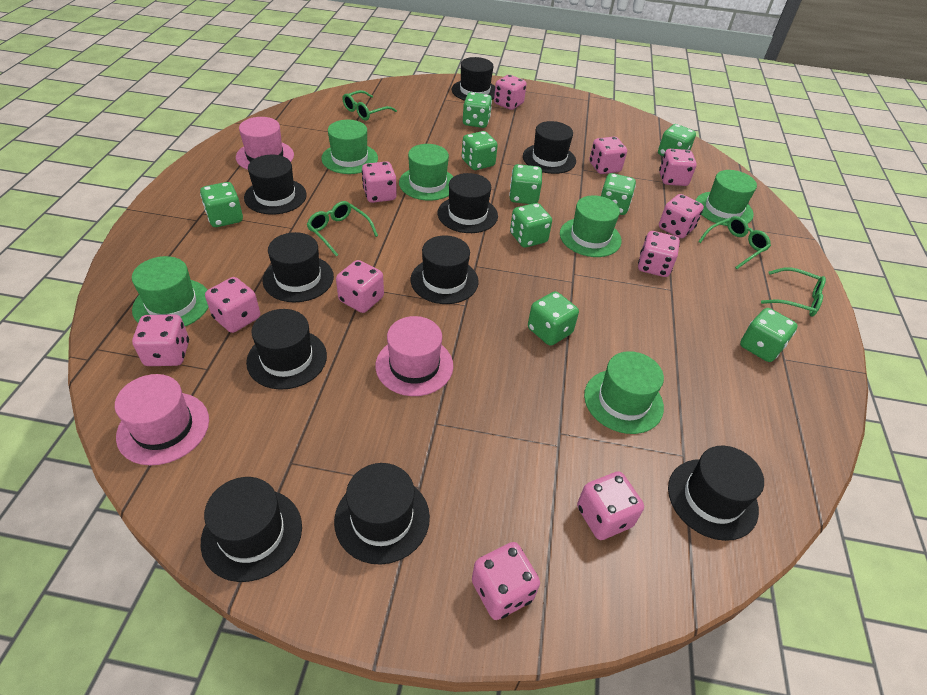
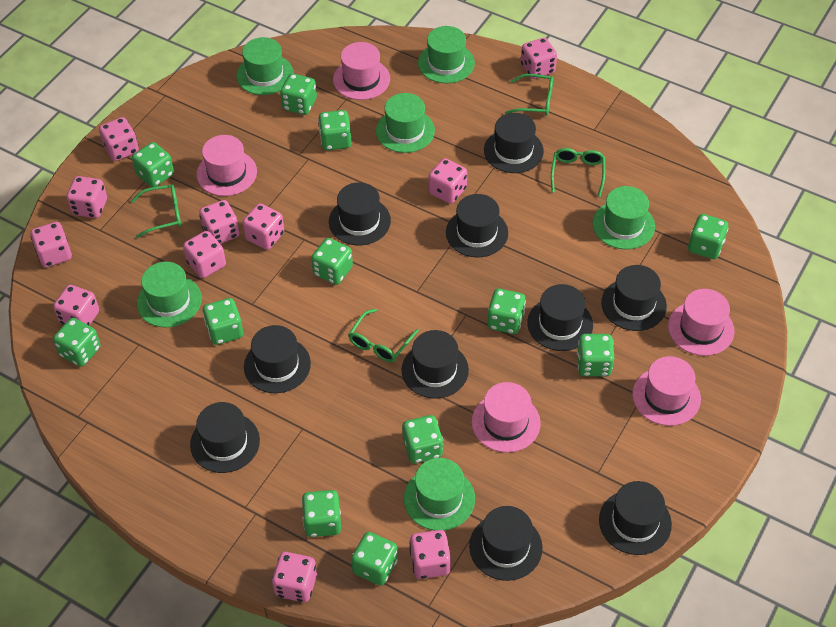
green dice: 9 -> 12
pink hat: 3 -> 5

